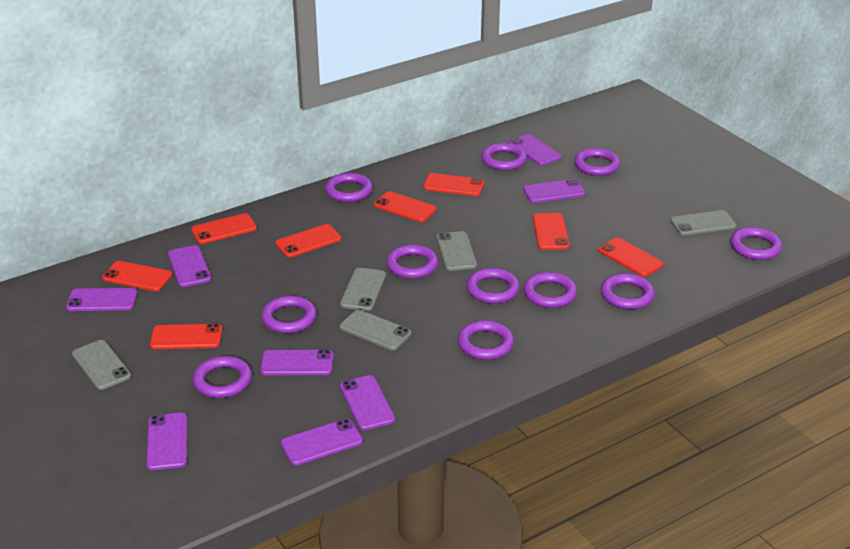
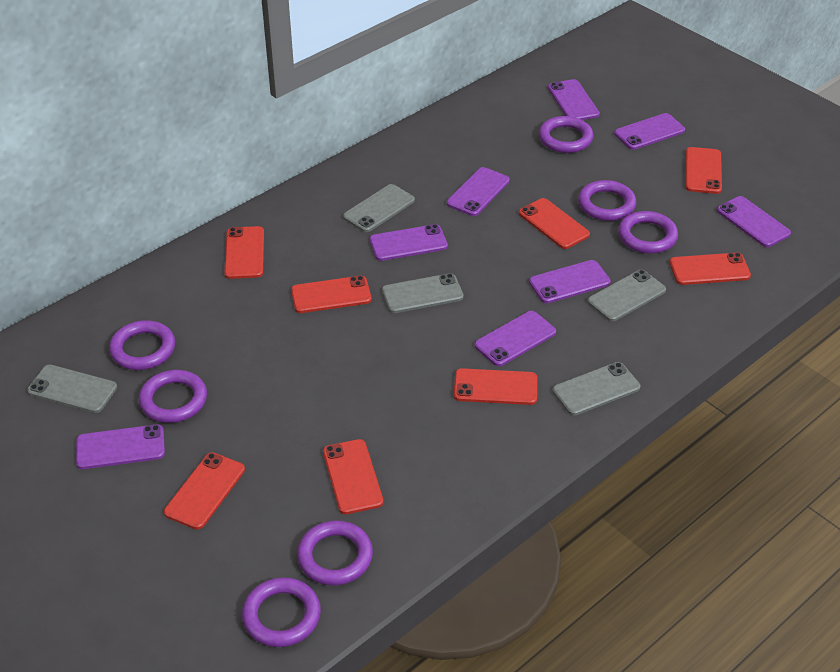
purple ring: 11 -> 7

